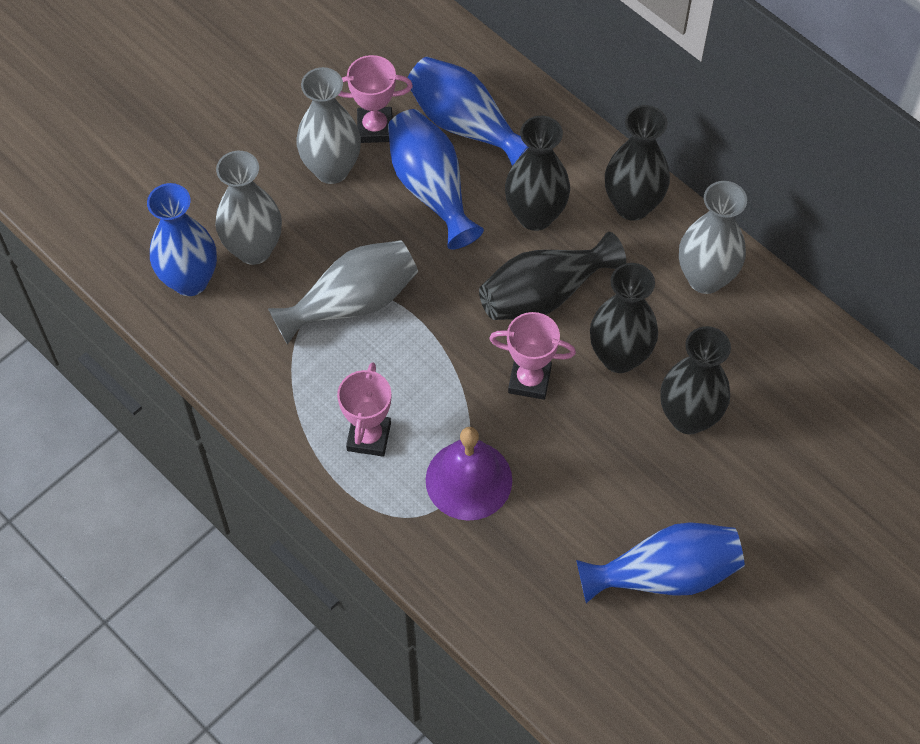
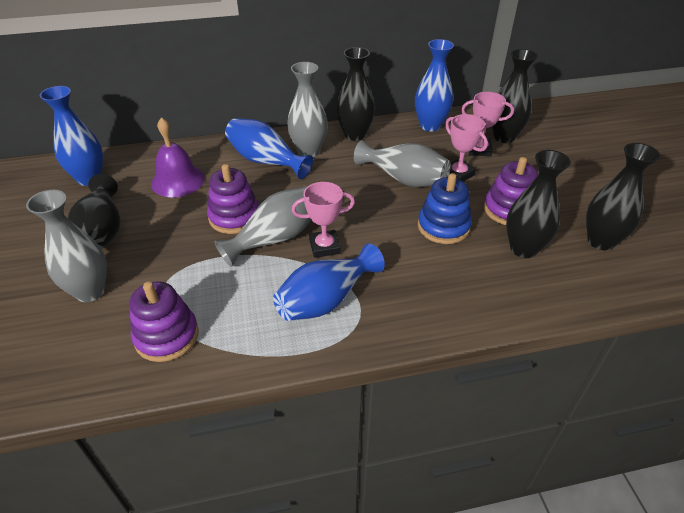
blue stacking toy: 0 -> 1
purple stacking toy: 0 -> 3

